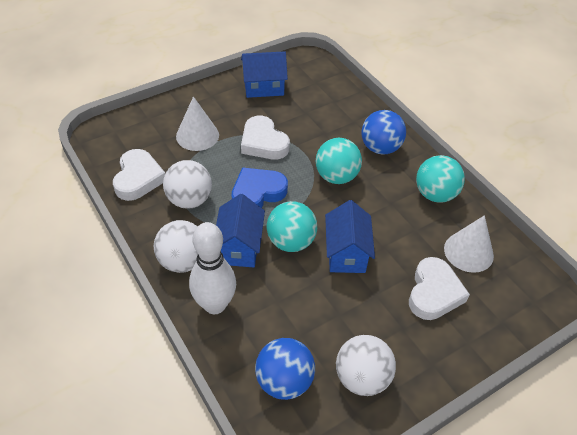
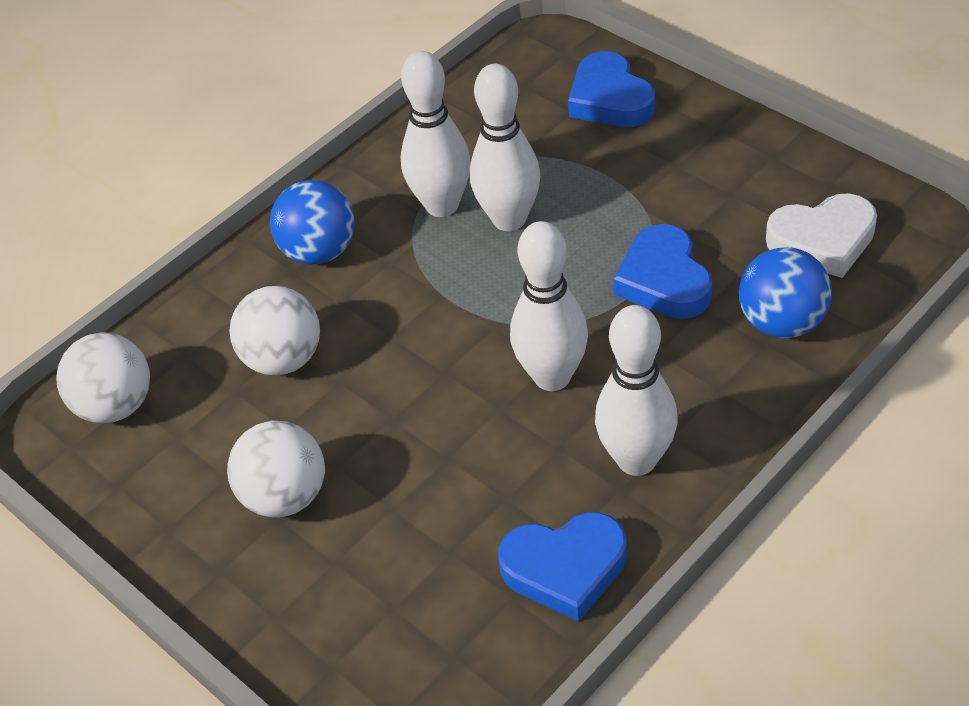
blue heart: 1 -> 3
blue house: 3 -> 0
turquoise ball: 3 -> 0
white bowling pin: 1 -> 4
white cone: 2 -> 0
white heart: 3 -> 1

